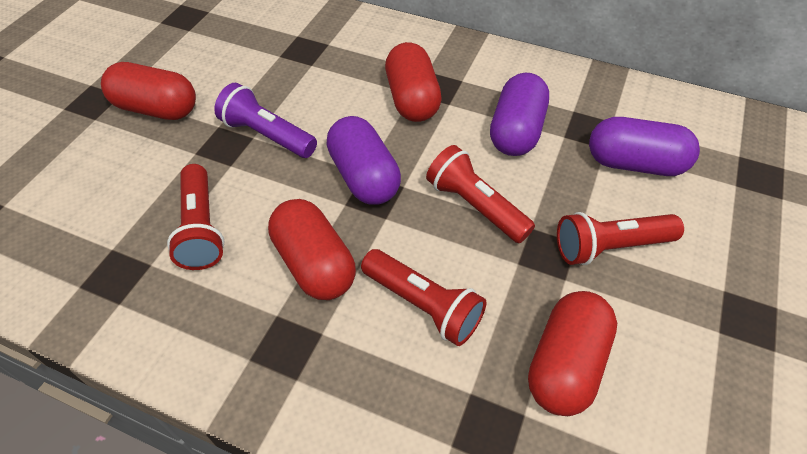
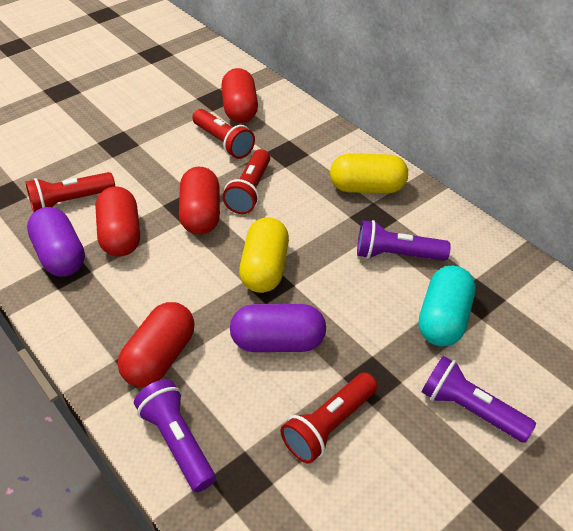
purple capsule: 3 -> 2
purple flashlight: 1 -> 3
turquoise capsule: 0 -> 1
yellow capsule: 0 -> 2

